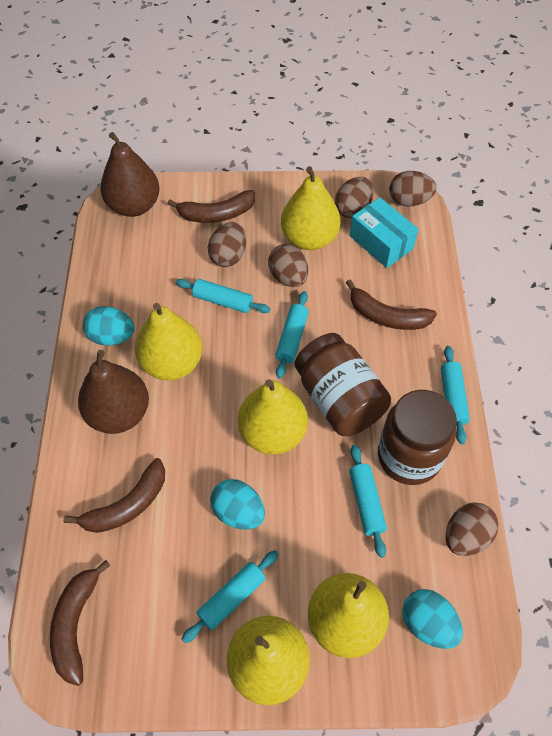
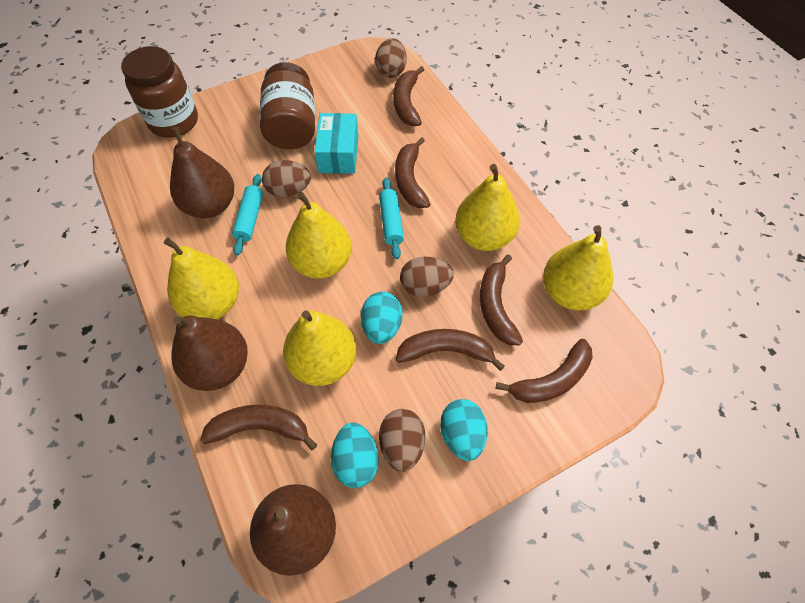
brown banana: 4 -> 6
brown egg: 5 -> 4
brown pear: 2 -> 3
turquoise rolling pin: 5 -> 2

